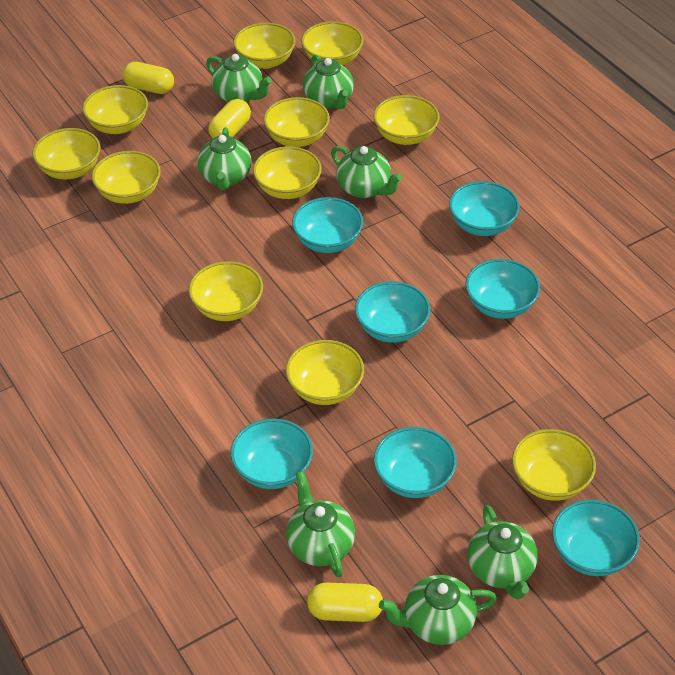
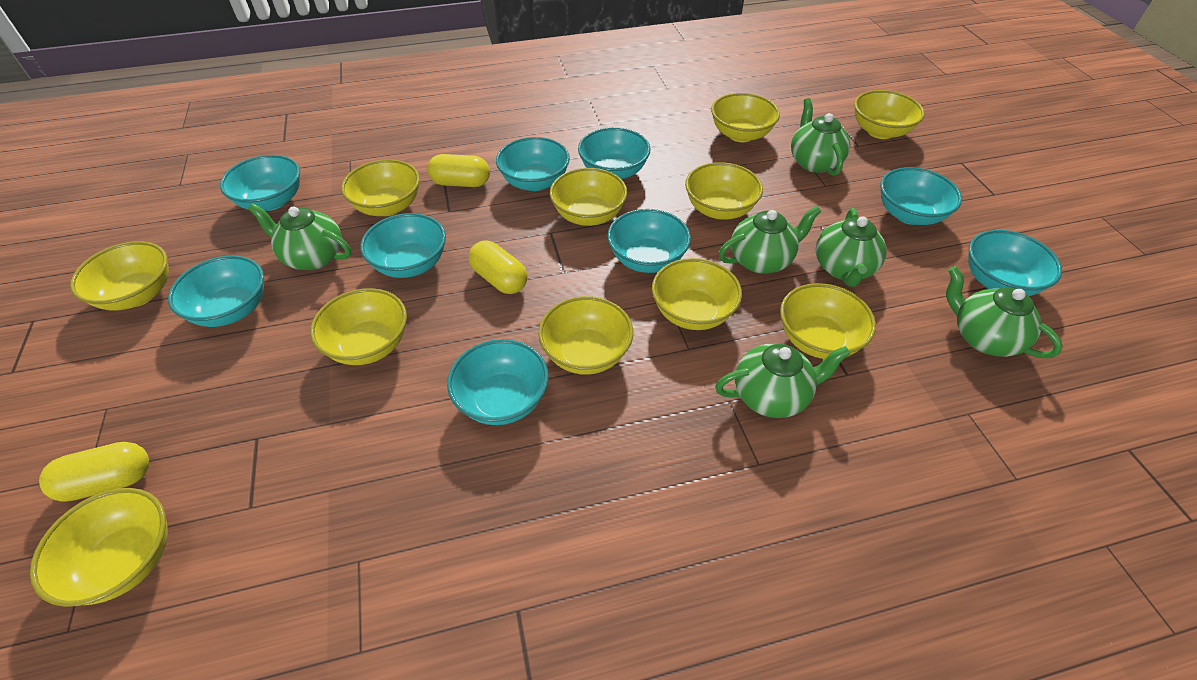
green teapot: 7 -> 6
turquoise bowl: 7 -> 9

